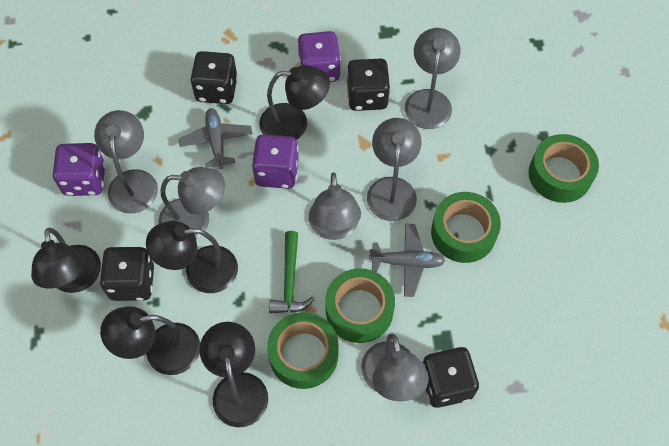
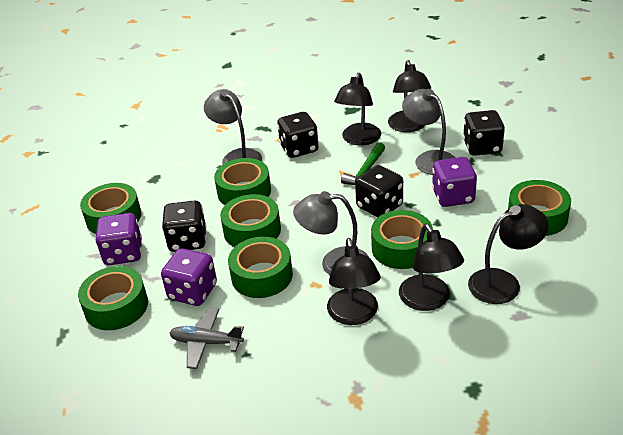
green tape: 4 -> 7
grey lamp: 6 -> 3
grey plane: 2 -> 1

